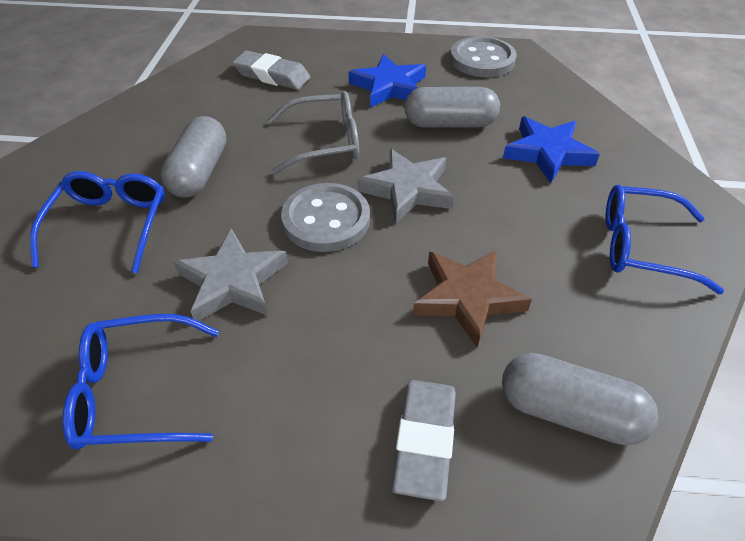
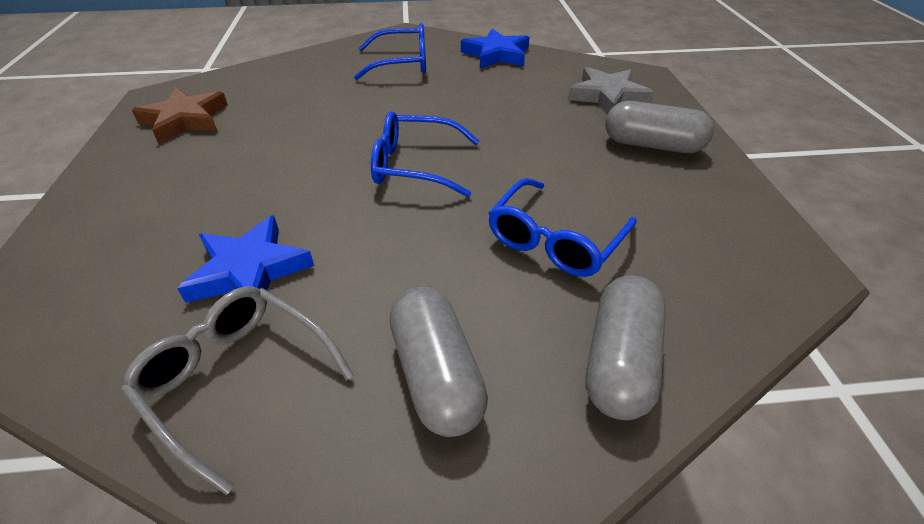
grey button: 2 -> 0
grey eraser: 2 -> 0
grey star: 2 -> 1

